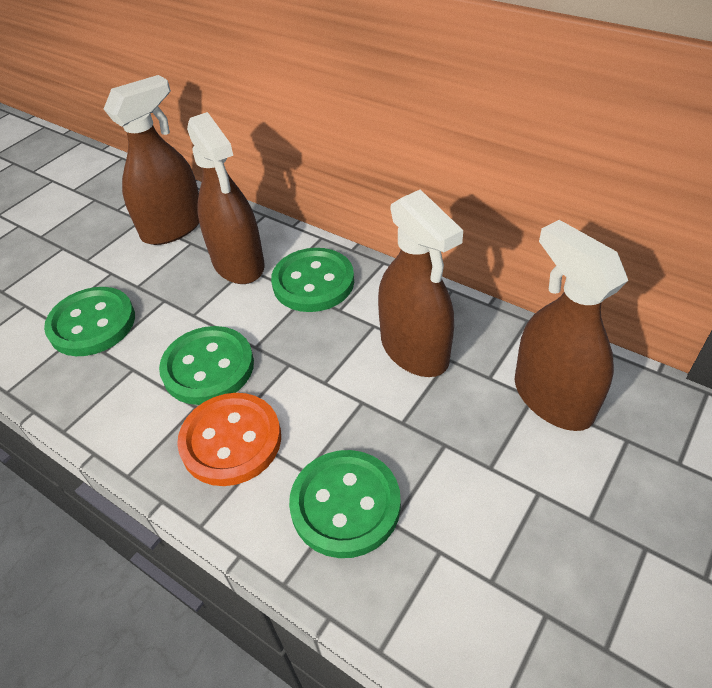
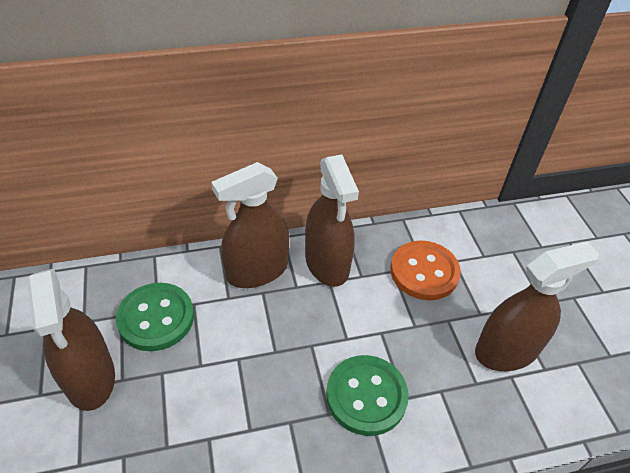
green button: 4 -> 2

